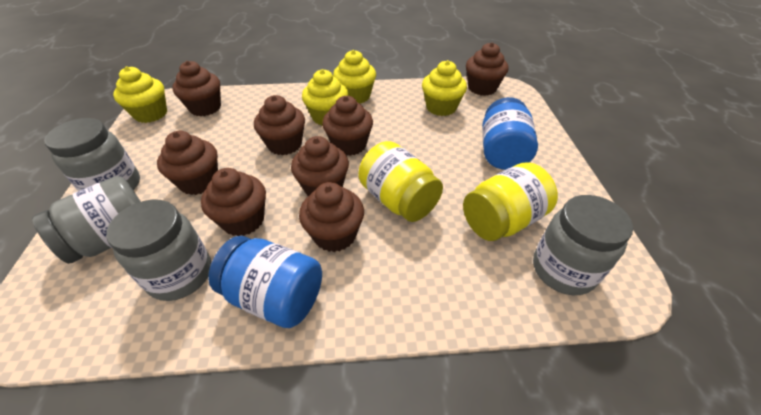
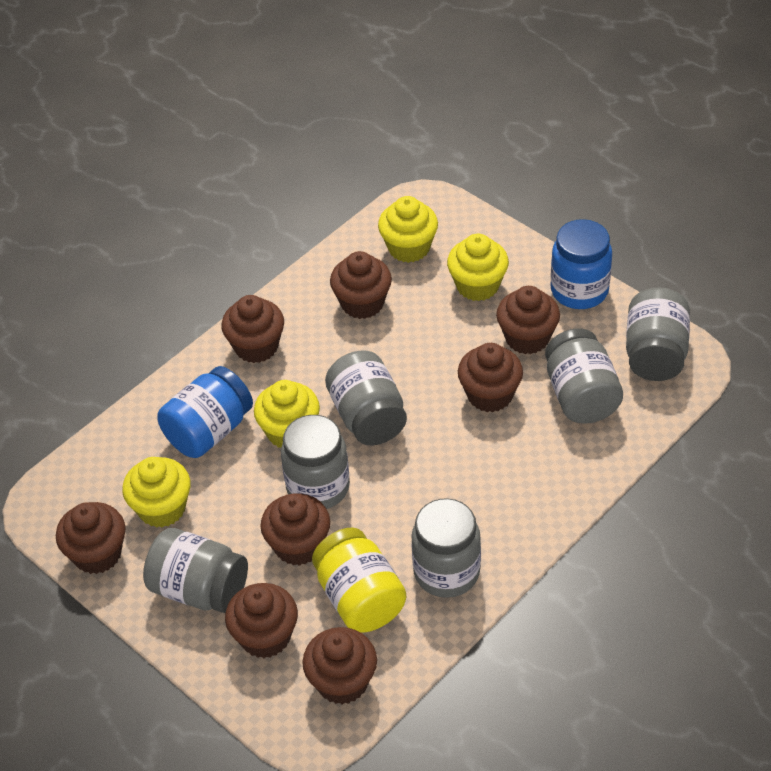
grey jar: 4 -> 6
yellow jar: 2 -> 1

